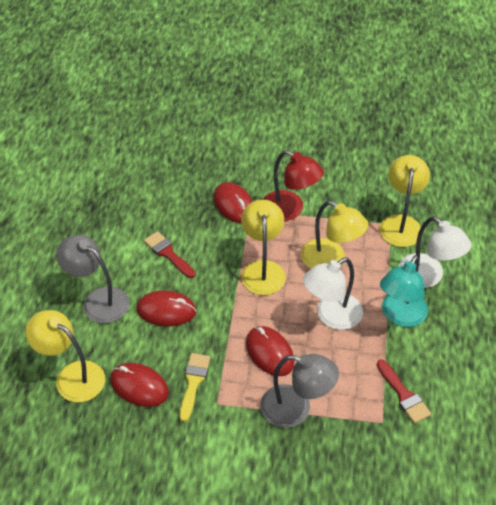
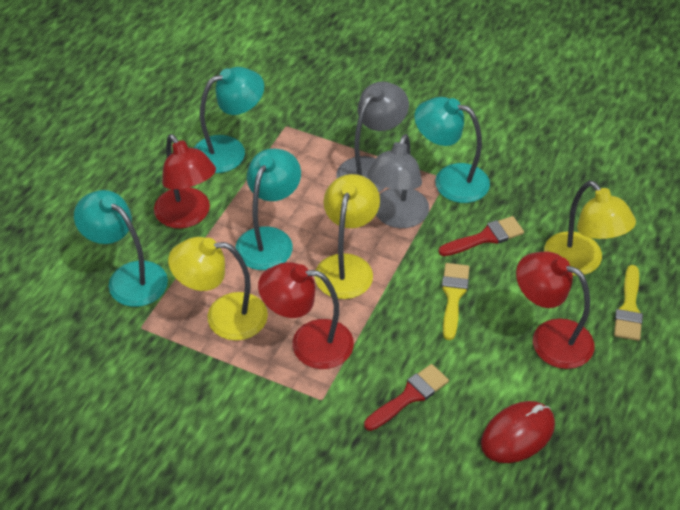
red lamp: 1 -> 3
red mouse: 4 -> 1
turquoise lamp: 1 -> 4
white lamp: 2 -> 0
yellow brush: 1 -> 2
yellow lamp: 4 -> 3

